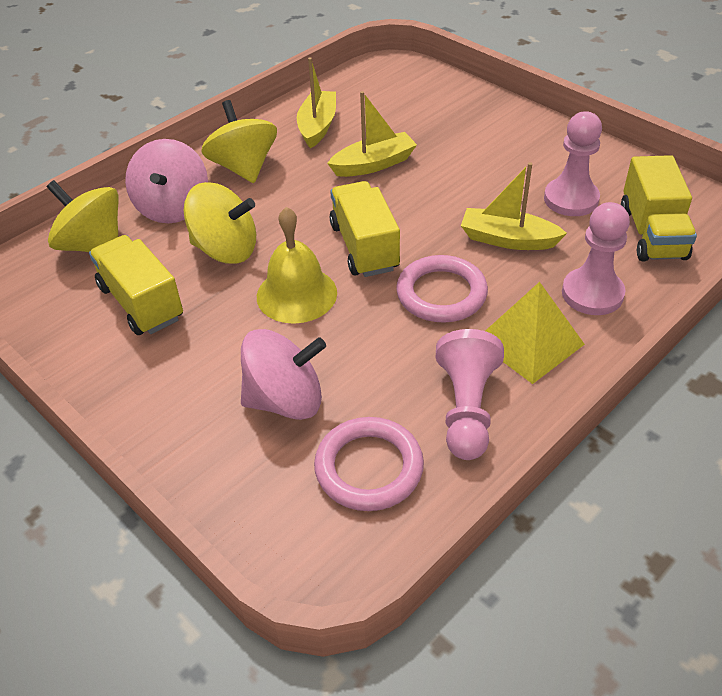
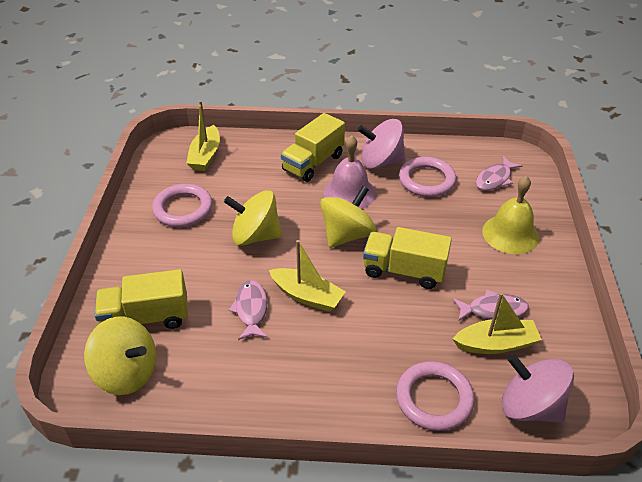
pink bell: 0 -> 1
pink fish: 0 -> 3
pink pawn: 3 -> 0
pink ring: 2 -> 3
yellow pyramid: 1 -> 0

